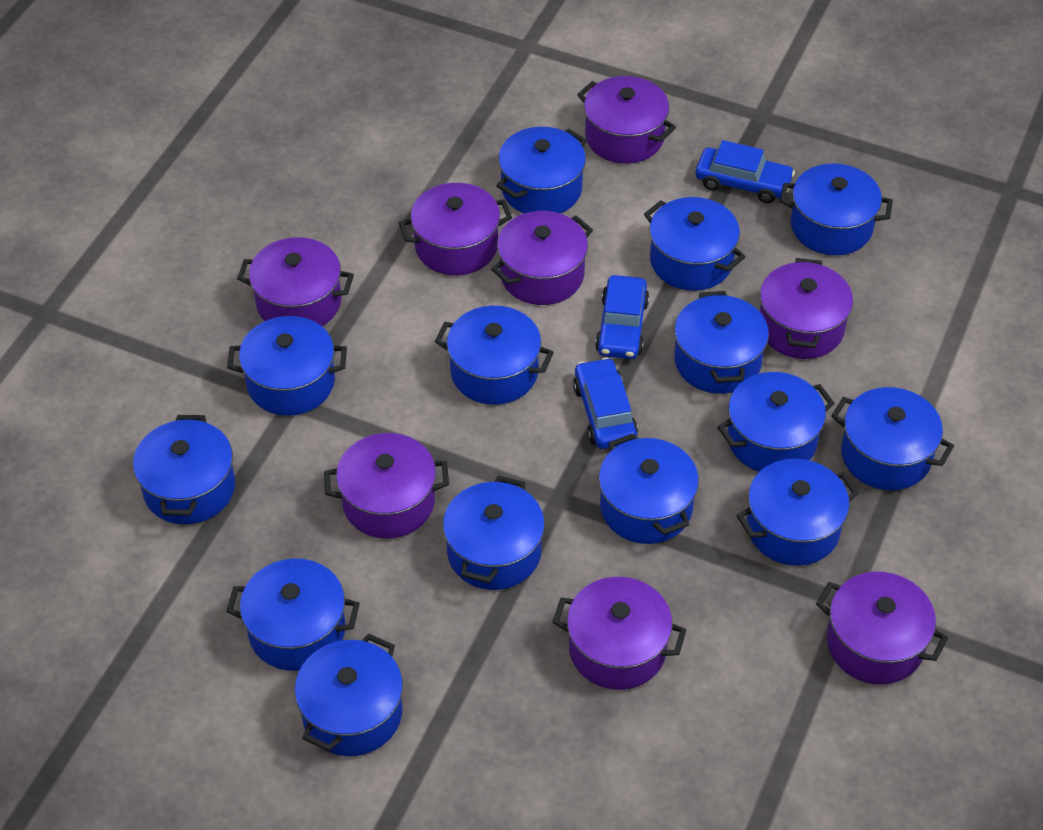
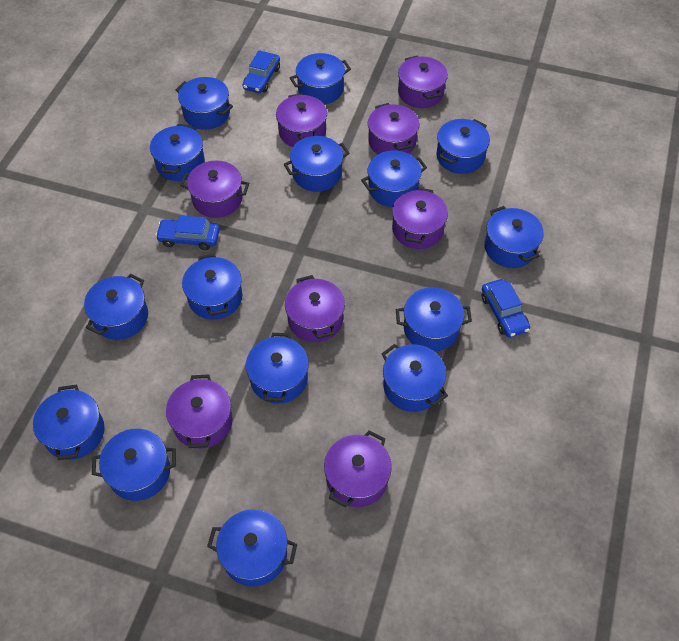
blue pot: 14 -> 15

